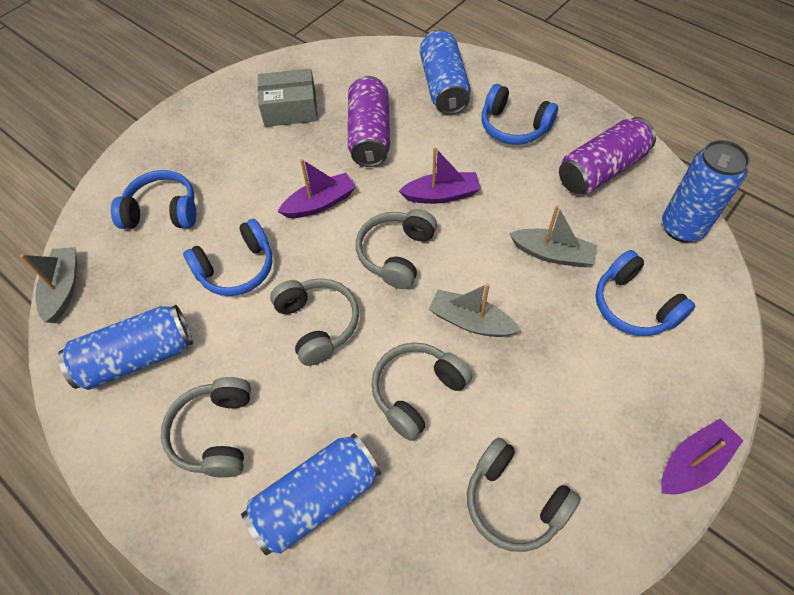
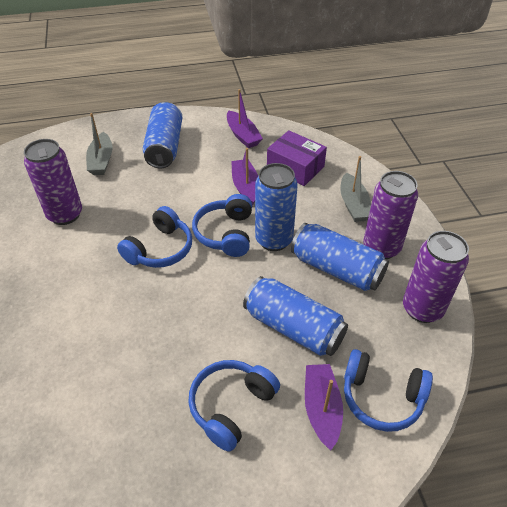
grey boat: 3 -> 2
grey box: 1 -> 0
grey headphones: 5 -> 0
purple box: 0 -> 1
purple can: 2 -> 3

